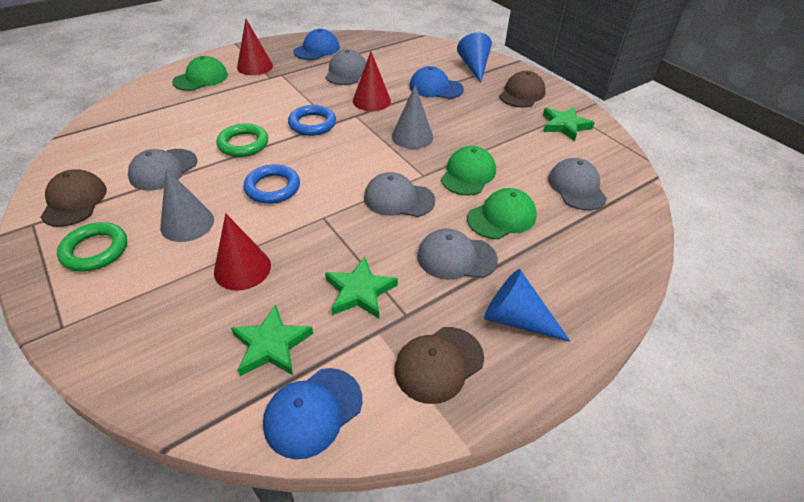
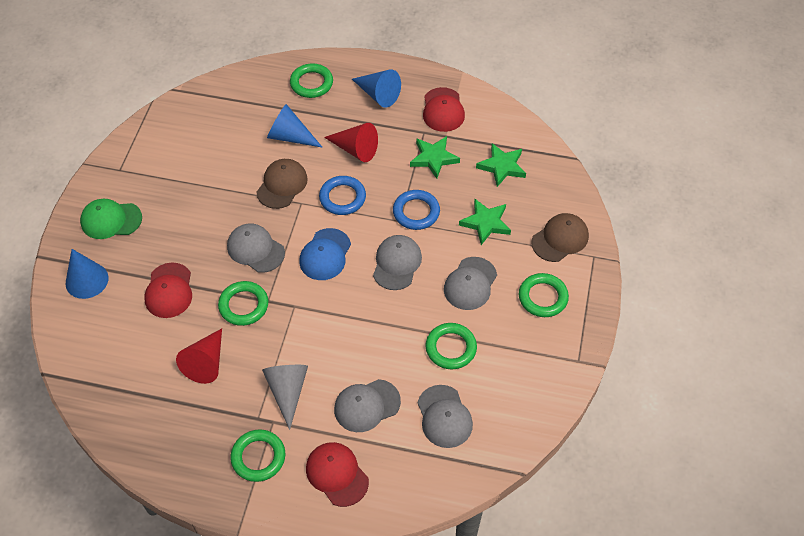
blue cap: 3 -> 1
blue cone: 2 -> 3
brown cap: 3 -> 2
green cap: 3 -> 1
green ring: 2 -> 5
grey cone: 2 -> 1
red cap: 0 -> 3
red cone: 3 -> 2

